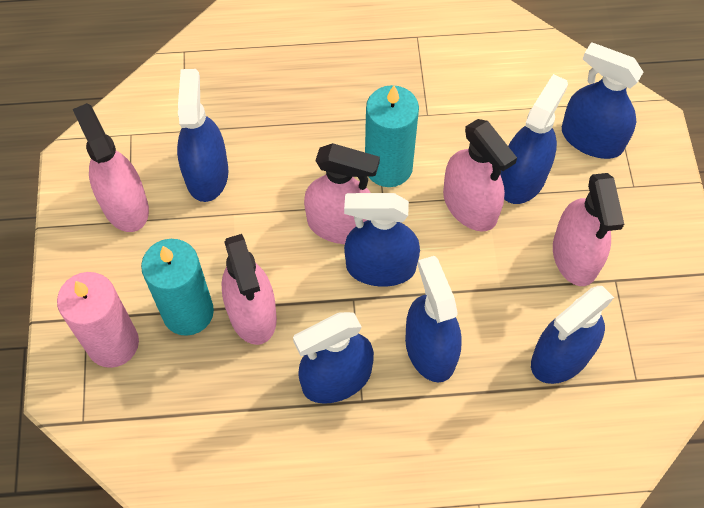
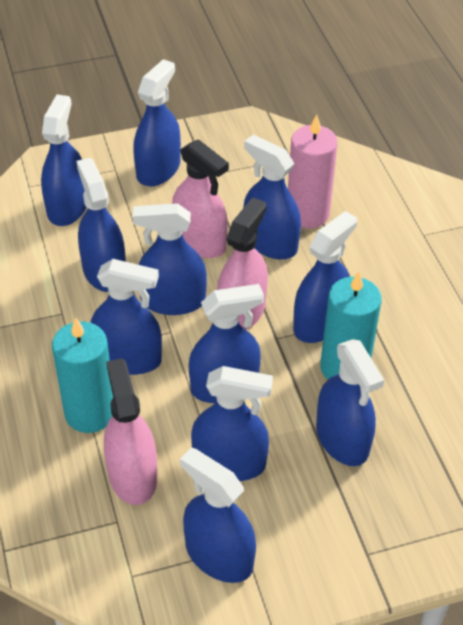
blue spray bottle: 7 -> 11
pink spray bottle: 5 -> 3

